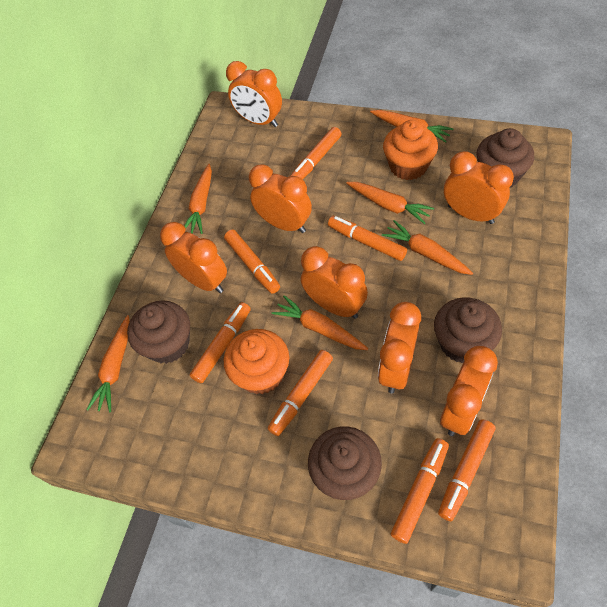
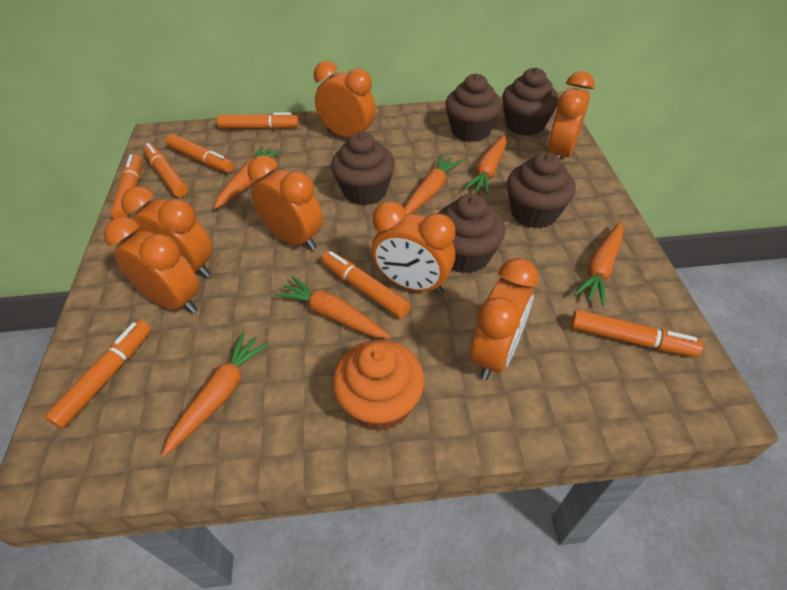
brown cupcake: 4 -> 5
orange cupcake: 2 -> 1

